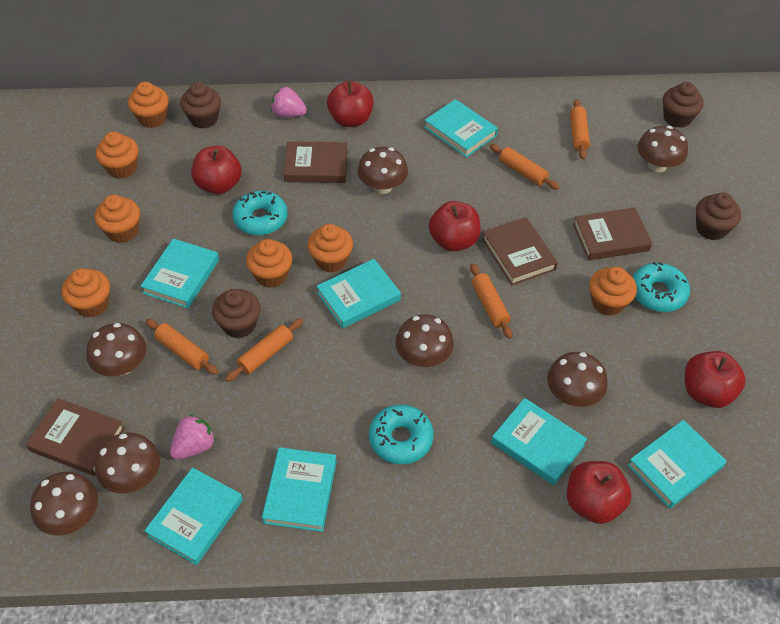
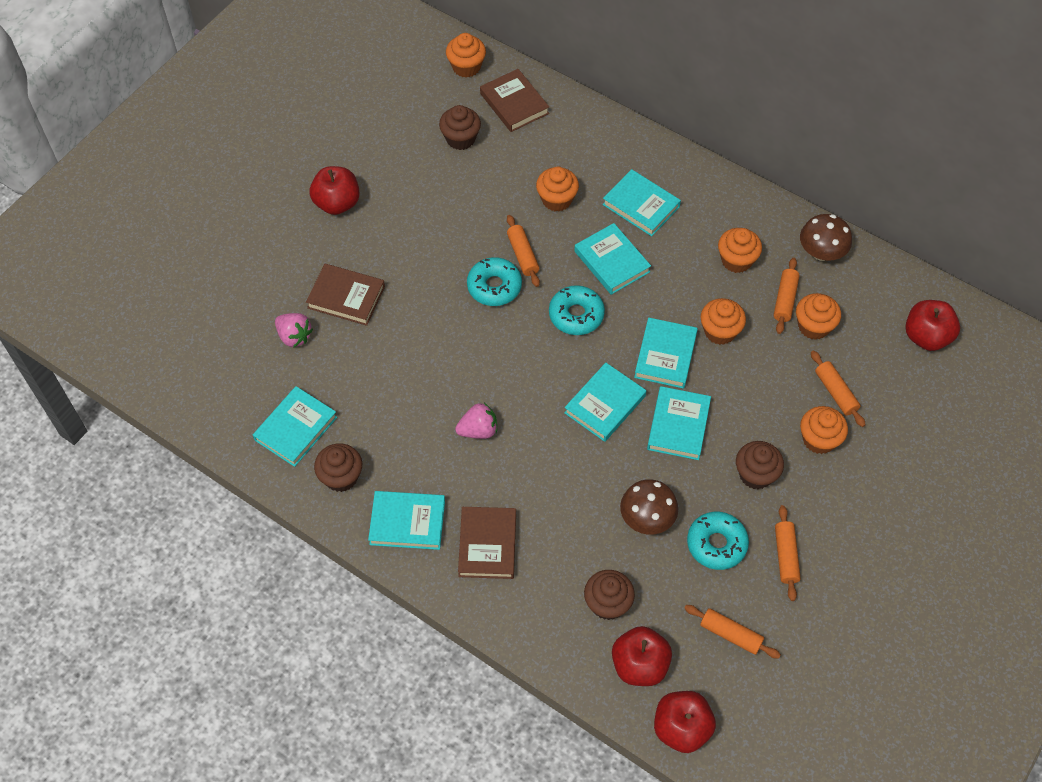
brown book: 4 -> 3
brown mushroom: 7 -> 2
orange cupcake: 7 -> 6
red apple: 5 -> 4

